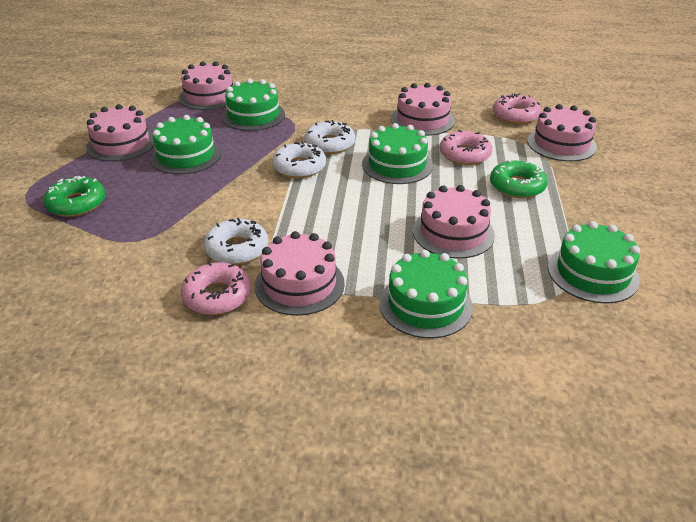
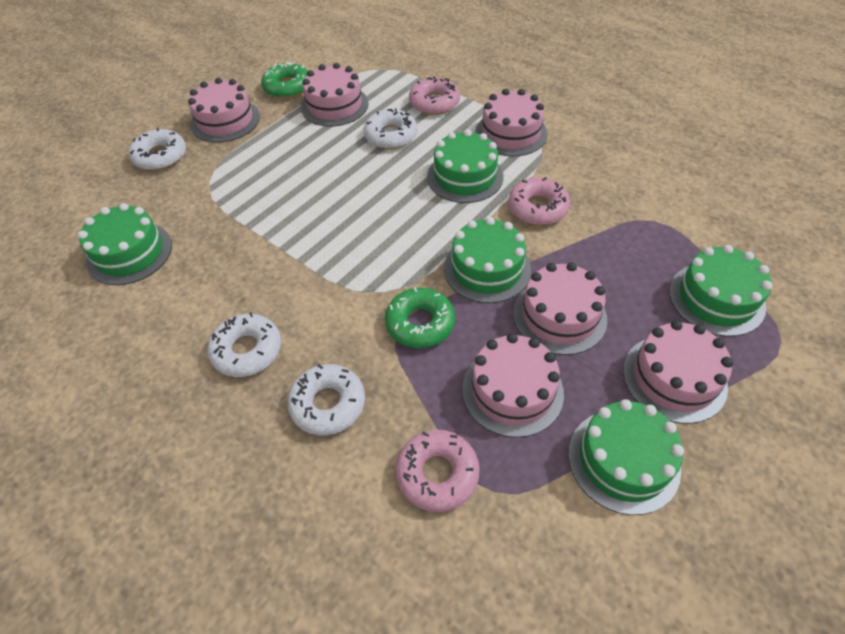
white donut: 3 -> 4

